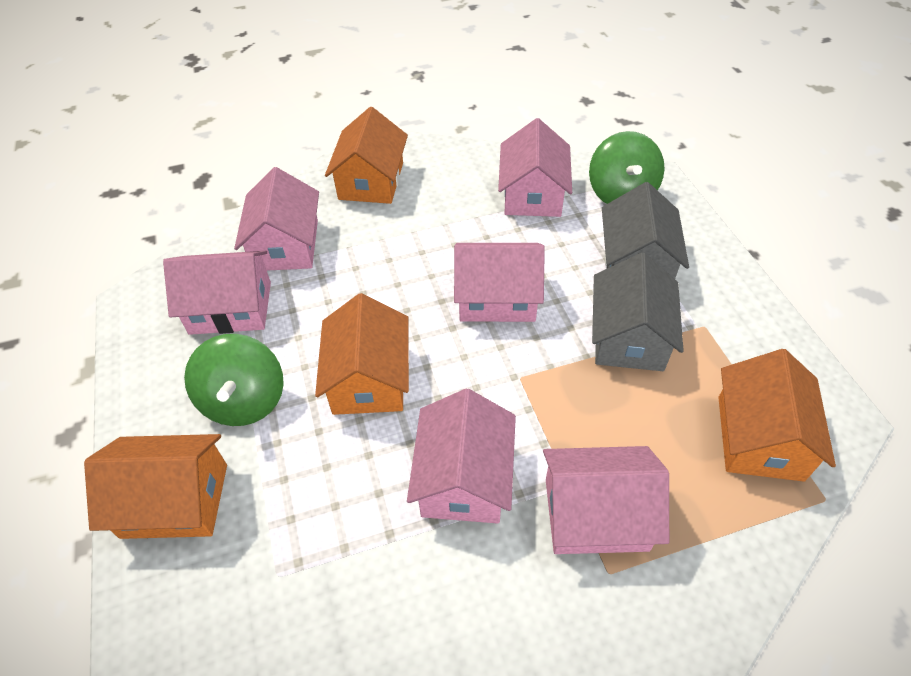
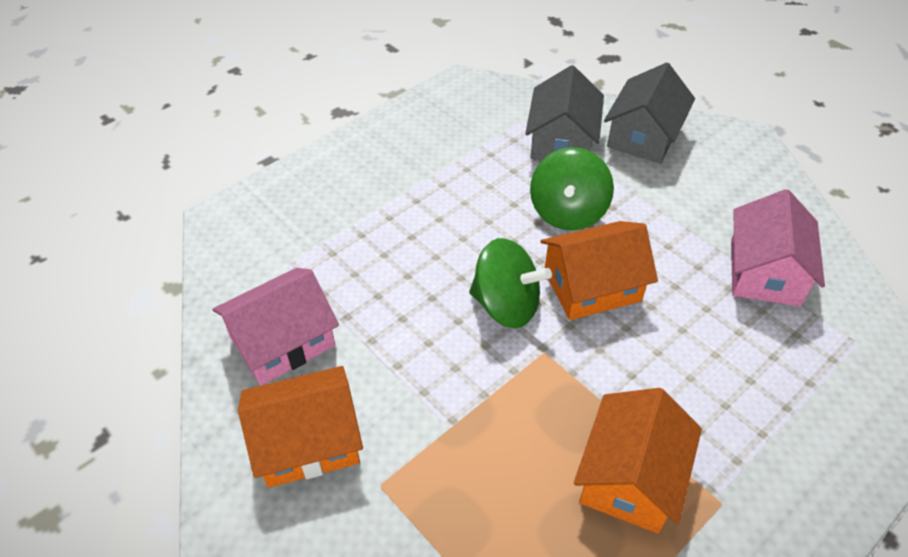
orange house: 4 -> 3
pink house: 6 -> 2

